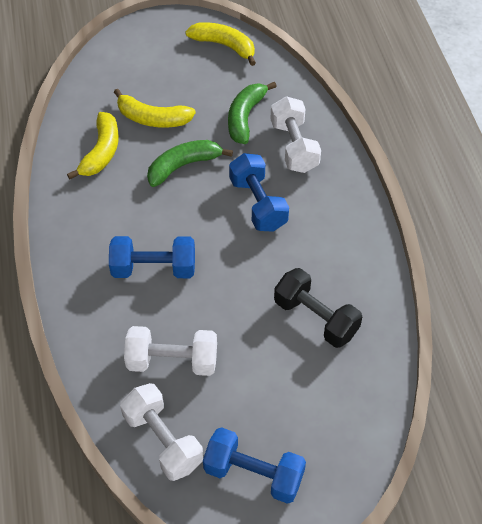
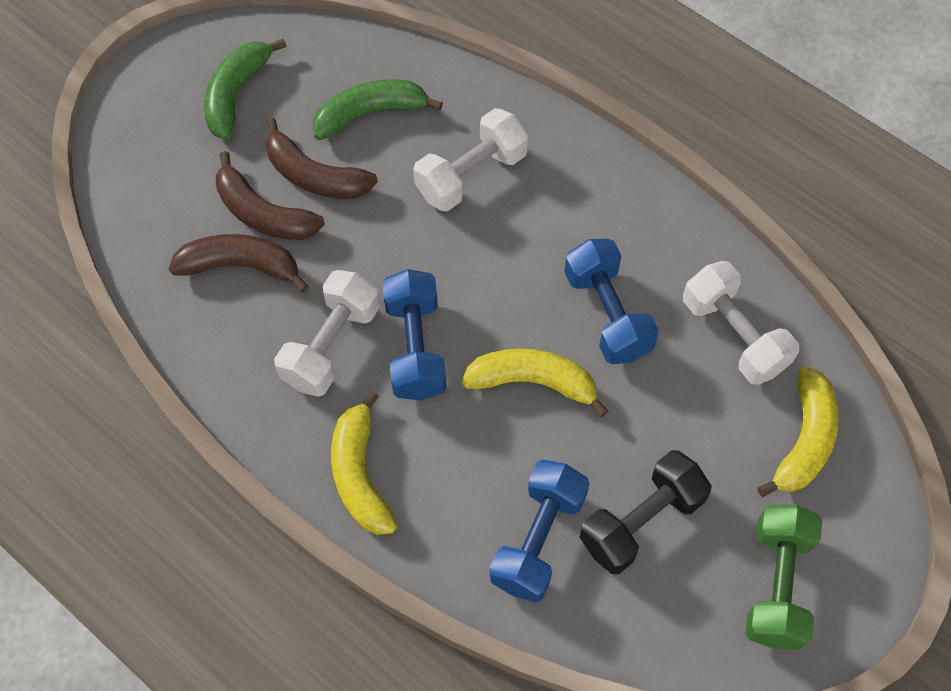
brown banana: 0 -> 3
green dumbbell: 0 -> 1

